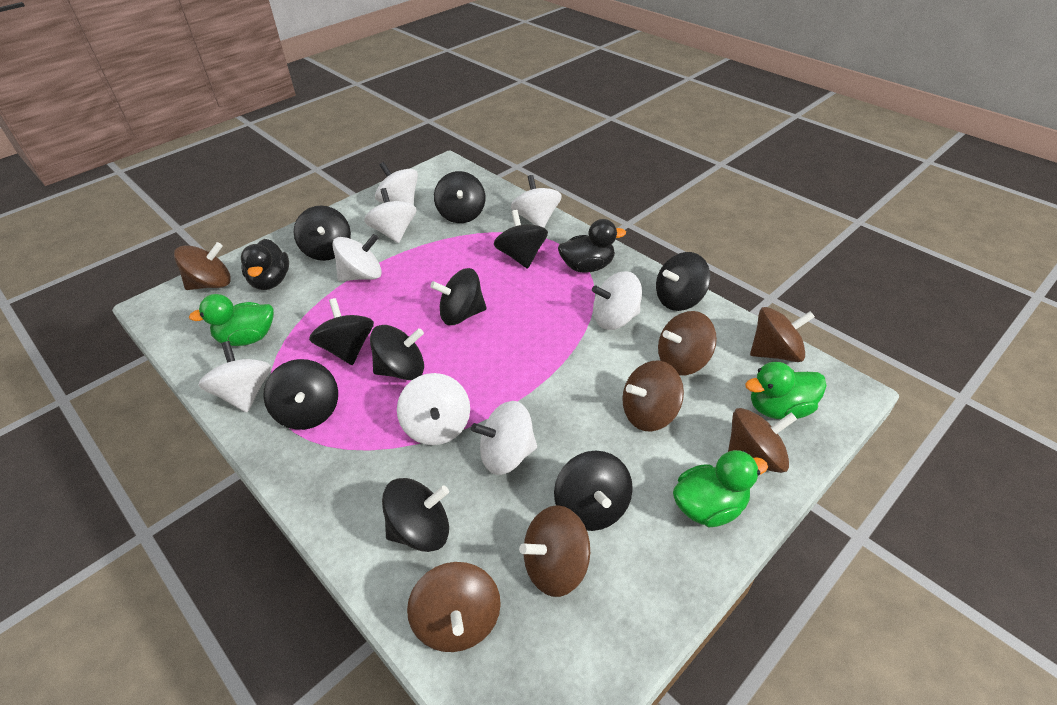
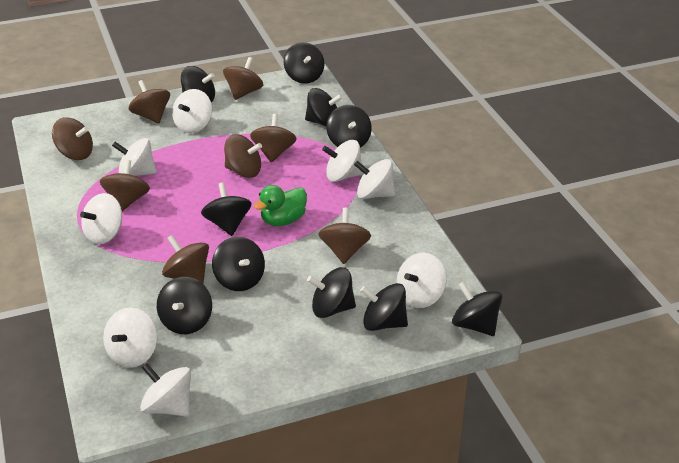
black duck: 2 -> 0
brown spinning top: 7 -> 8
green duck: 3 -> 1

